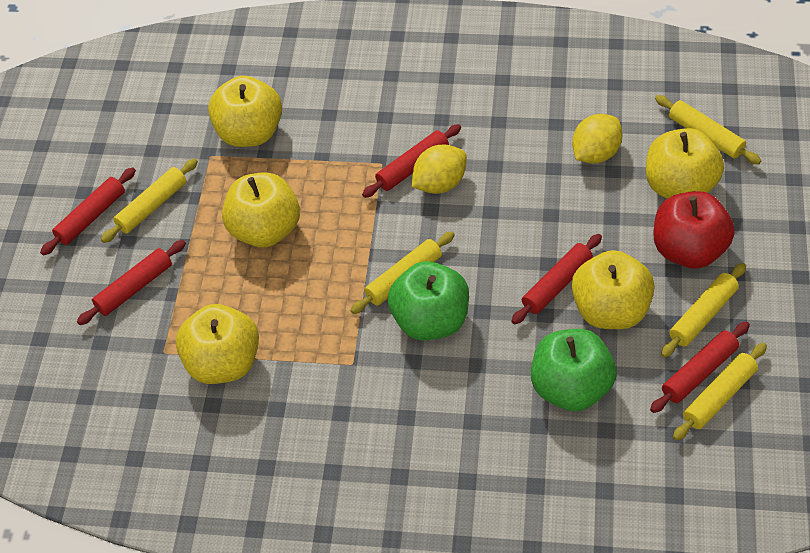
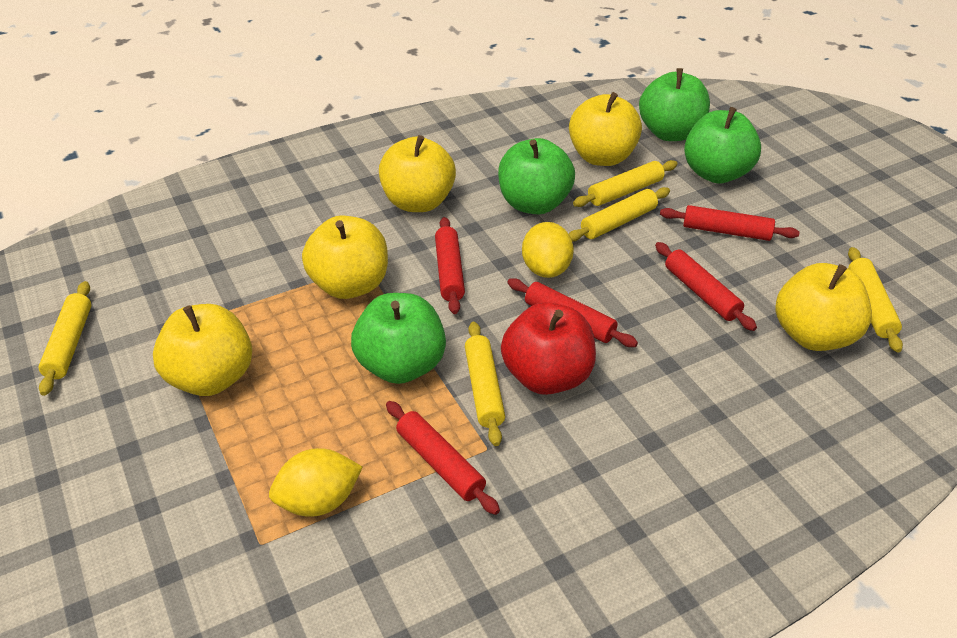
green apple: 2 -> 4

